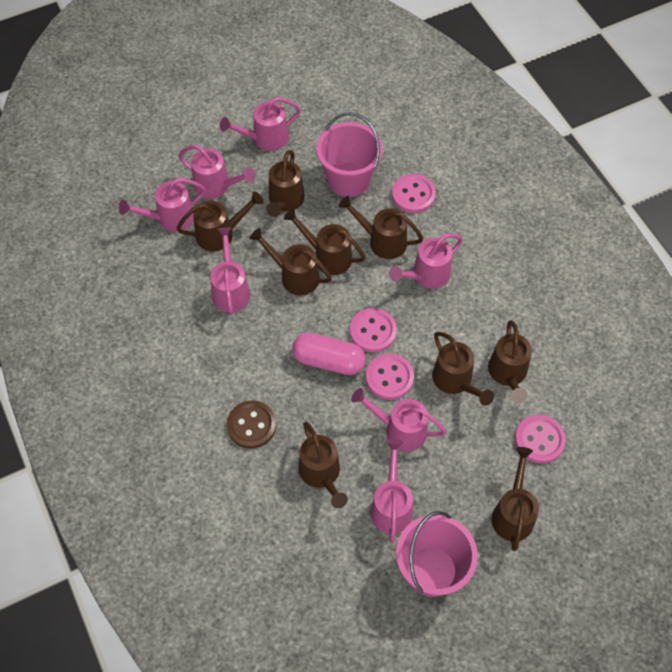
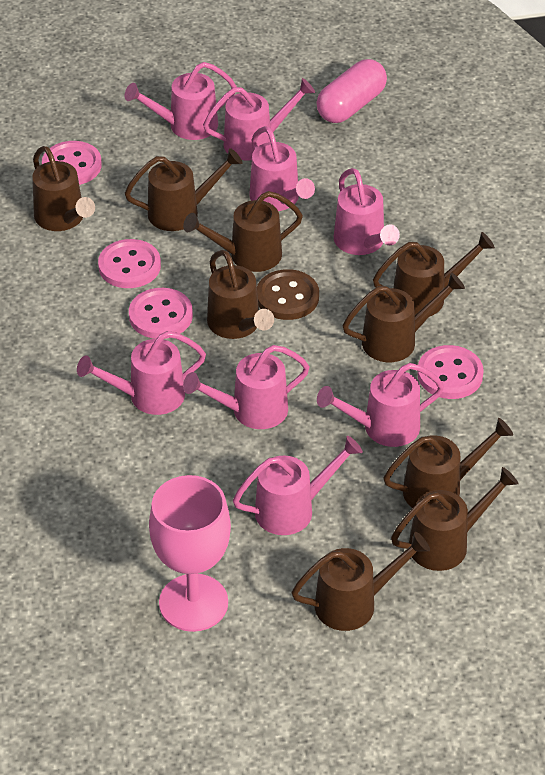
pink bucket: 2 -> 0
pink goblet: 0 -> 1
pink watering can: 7 -> 8

